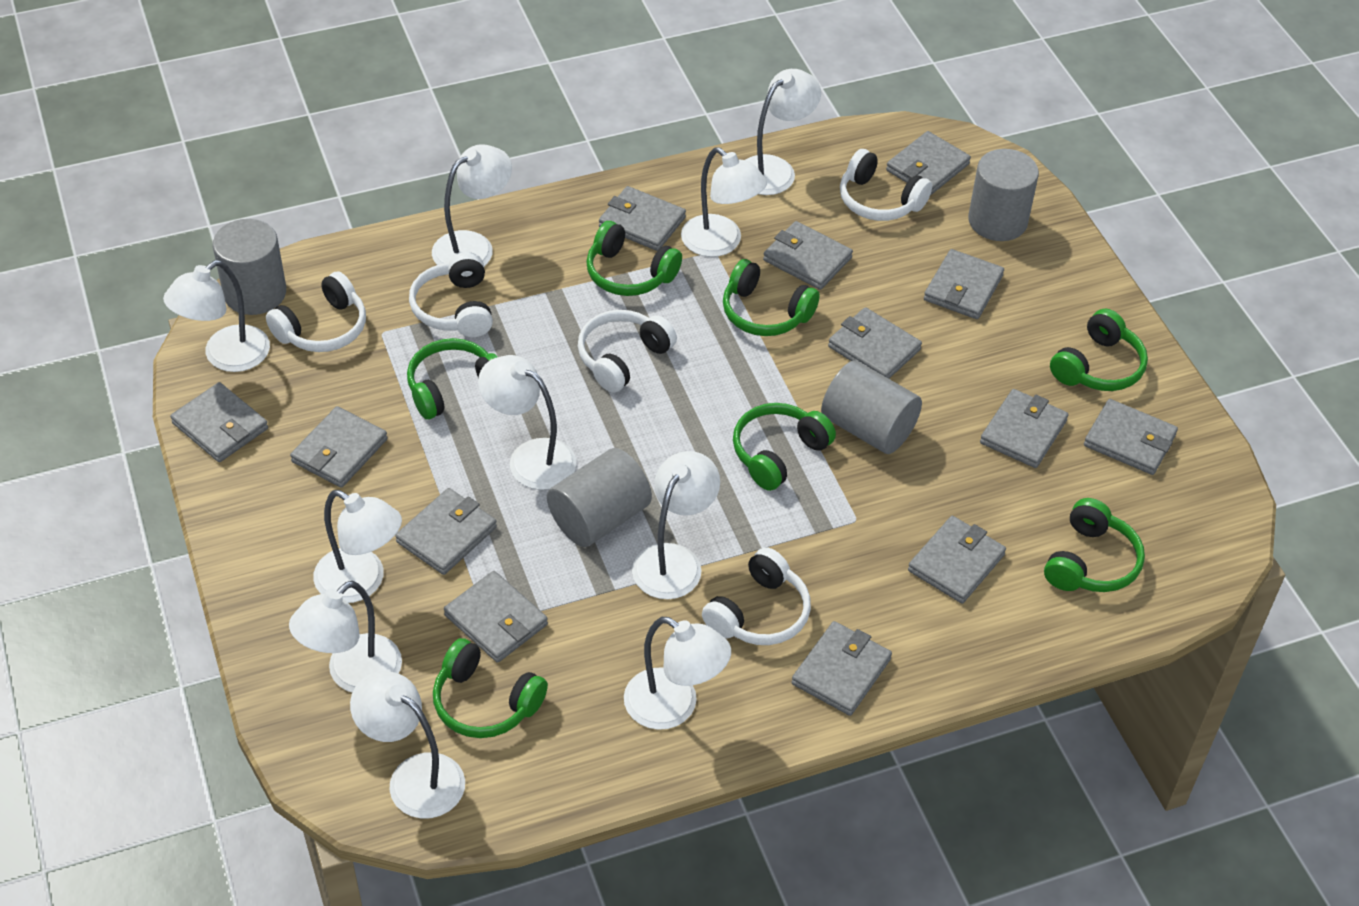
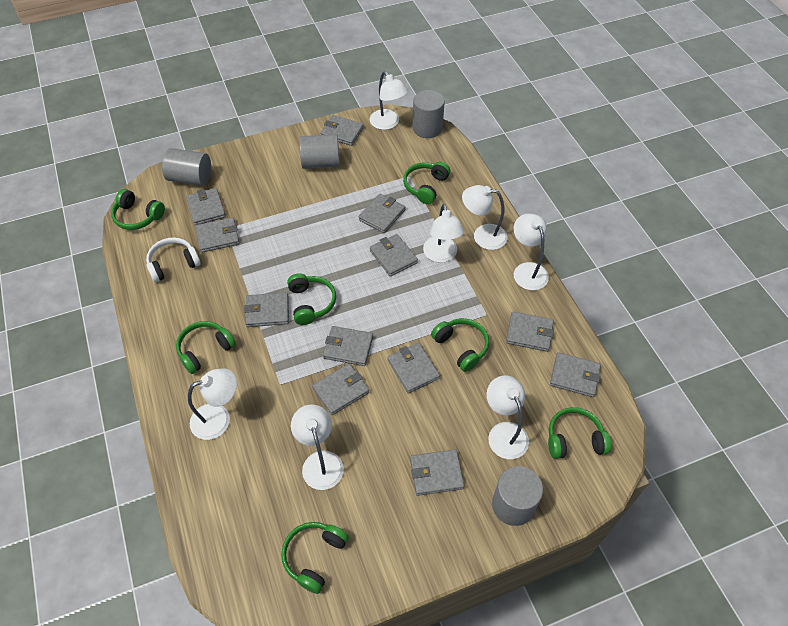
grey wallet: 13 -> 12
white headphones: 5 -> 1
white lamp: 10 -> 7

